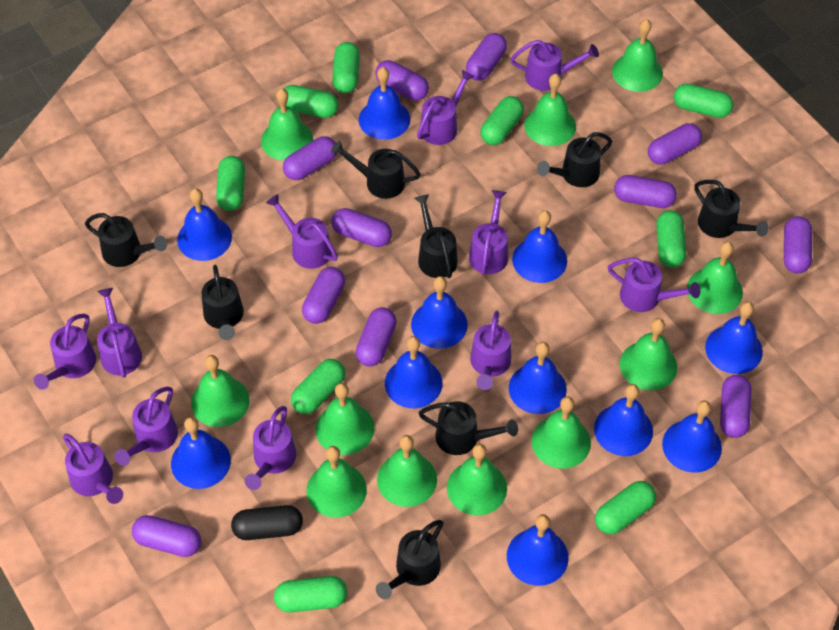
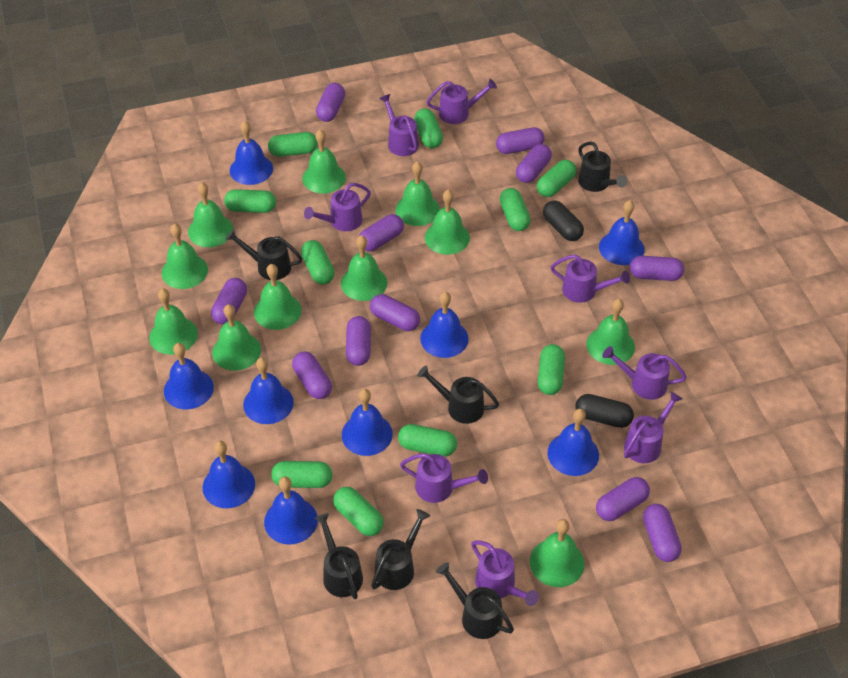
black capsule: 1 -> 2
black watering can: 8 -> 6
blue bell: 11 -> 9
green capsule: 9 -> 10
purple watering can: 11 -> 8

